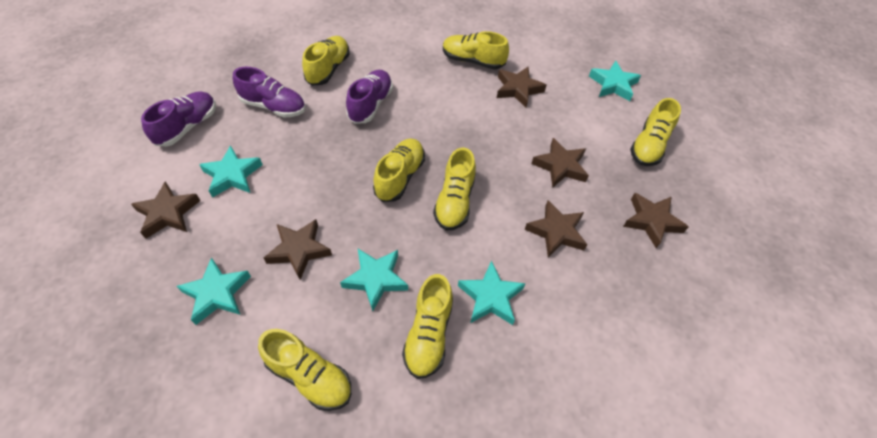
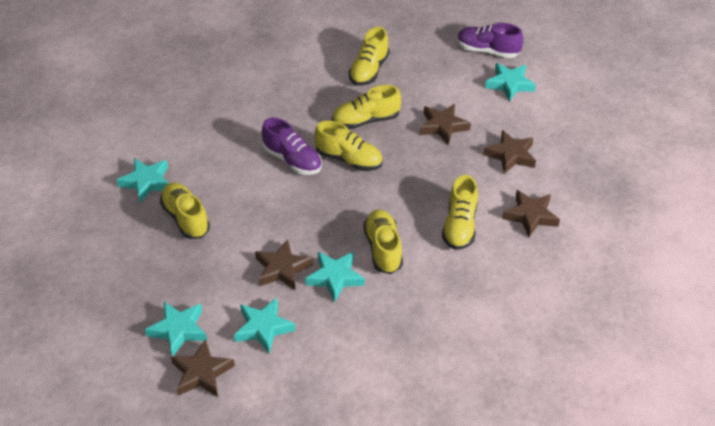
brown star: 6 -> 5
purple shoe: 3 -> 2
yellow shoe: 7 -> 6

